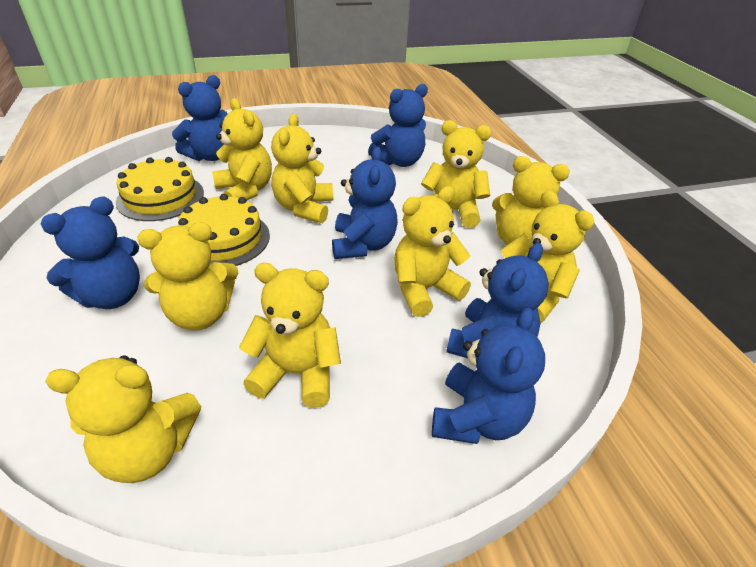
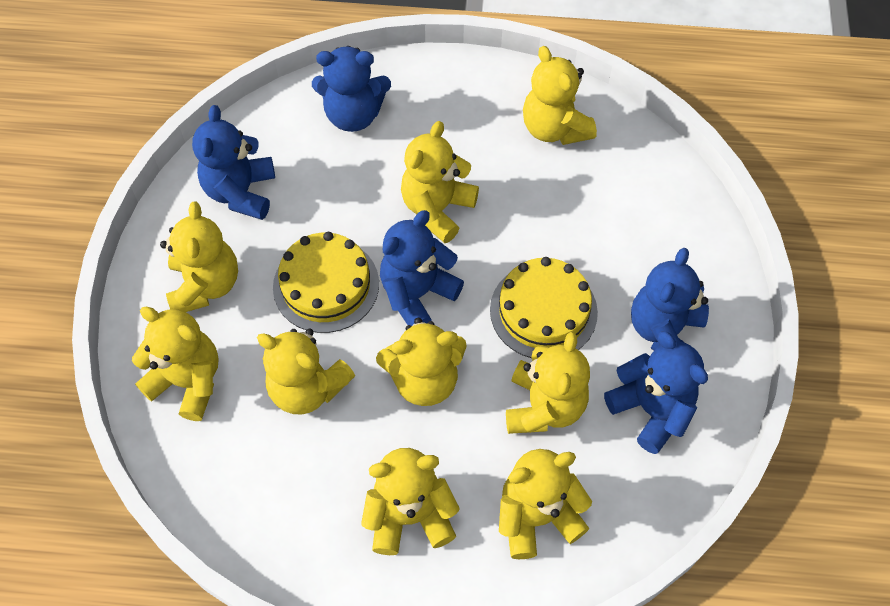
blue teddy bear: 6 -> 5

